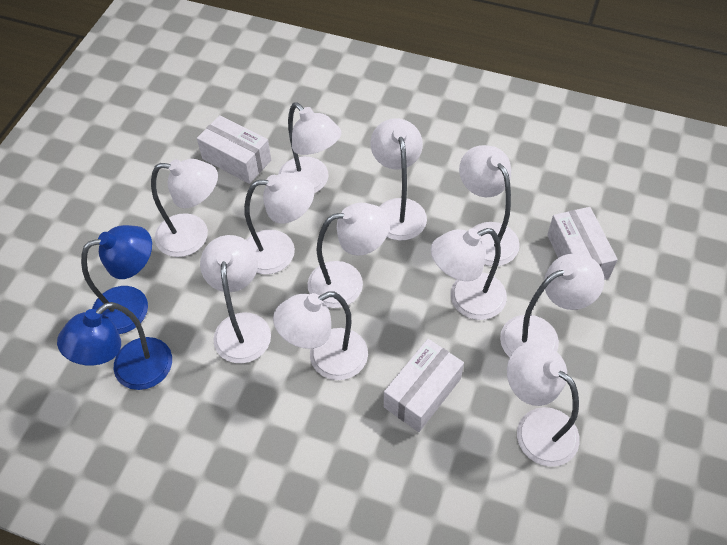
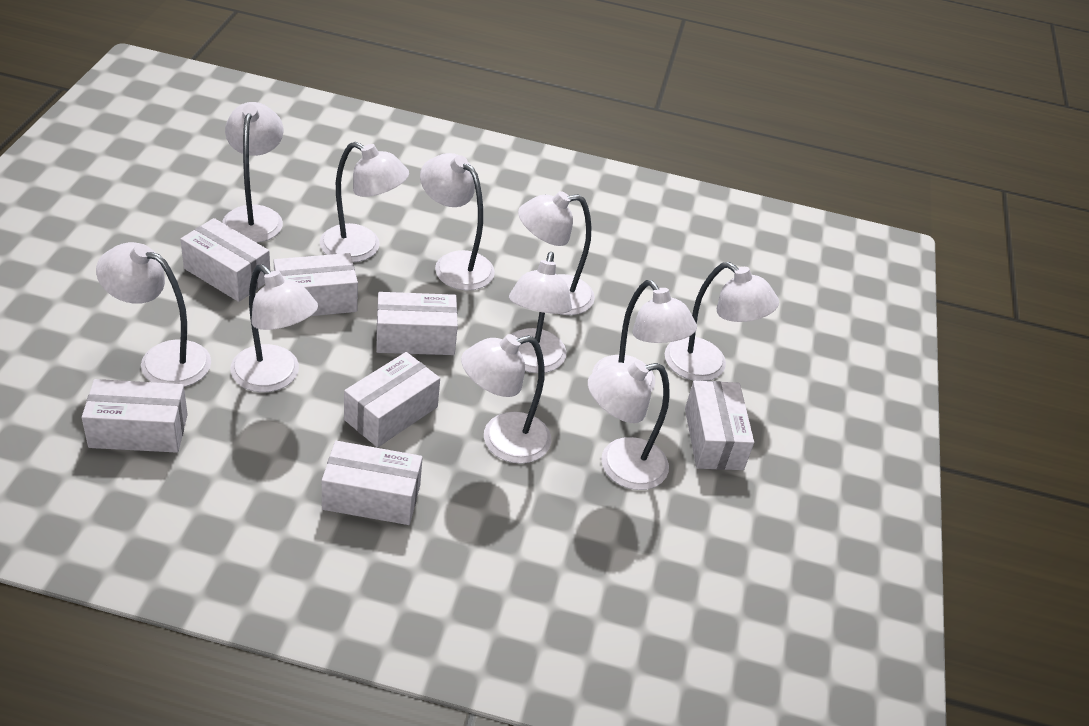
blue lamp: 2 -> 0
white box: 3 -> 7

